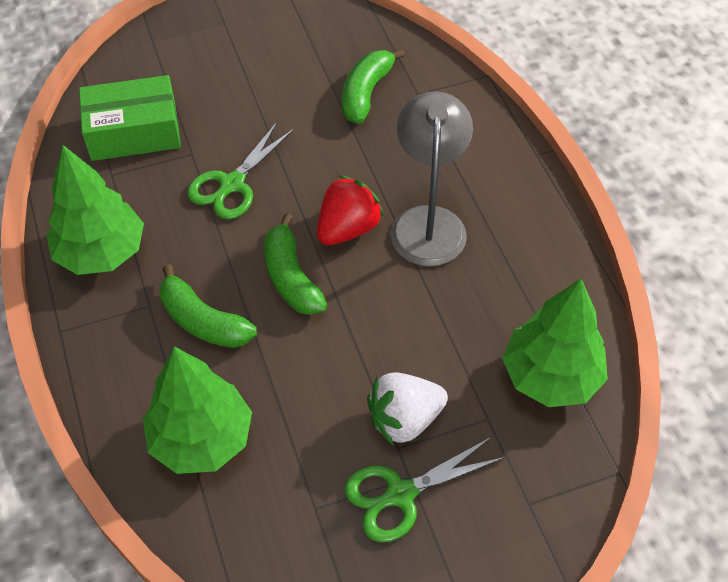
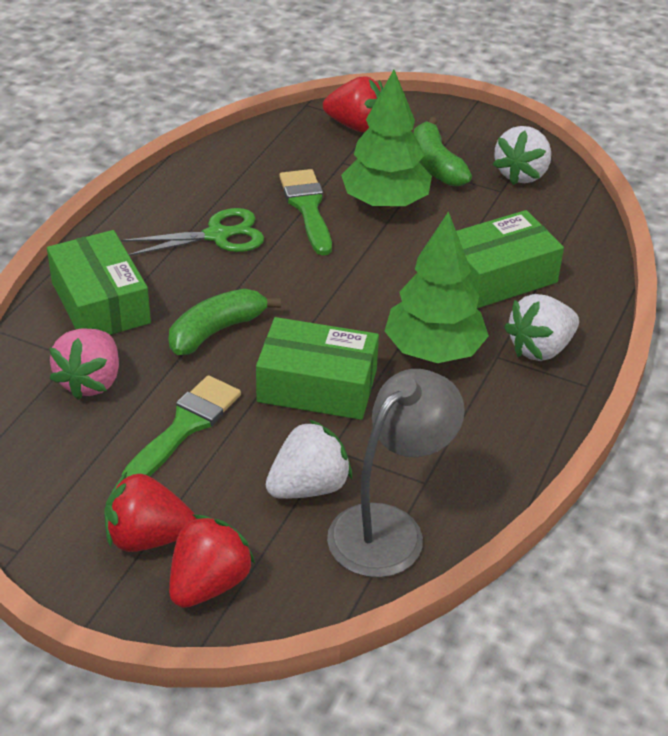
green banana: 3 -> 2
green box: 1 -> 3
green brush: 0 -> 2
green scissors: 2 -> 1
green tree: 3 -> 2
pink strawberry: 0 -> 1
red strawberry: 1 -> 3
white strawberry: 1 -> 3

